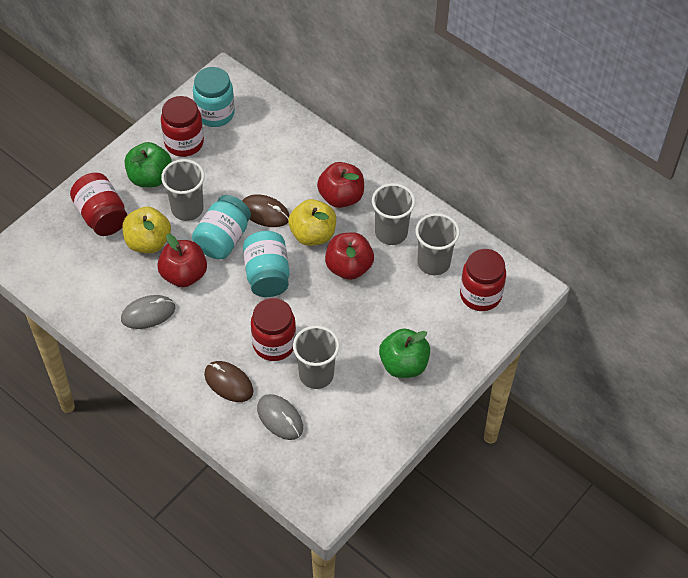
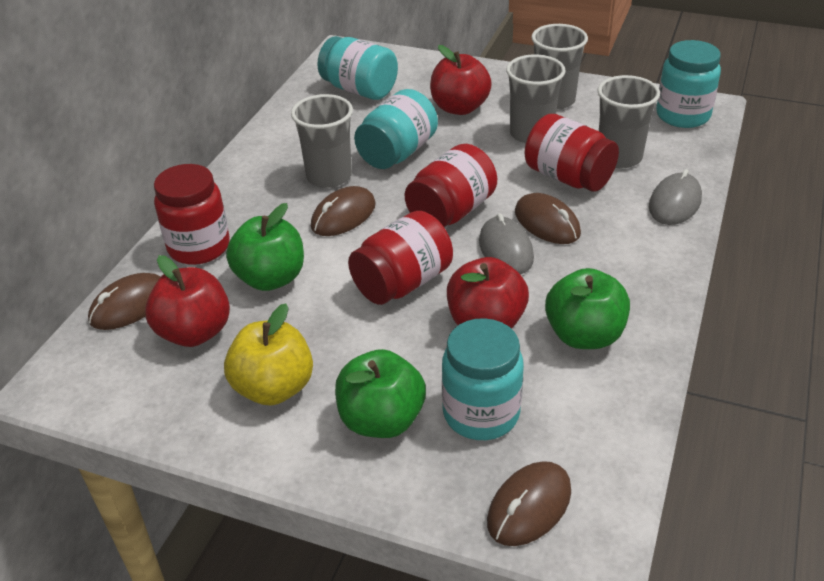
brown mouse: 2 -> 4
green apple: 2 -> 3
turquoise jar: 3 -> 4
yellow apple: 2 -> 1

